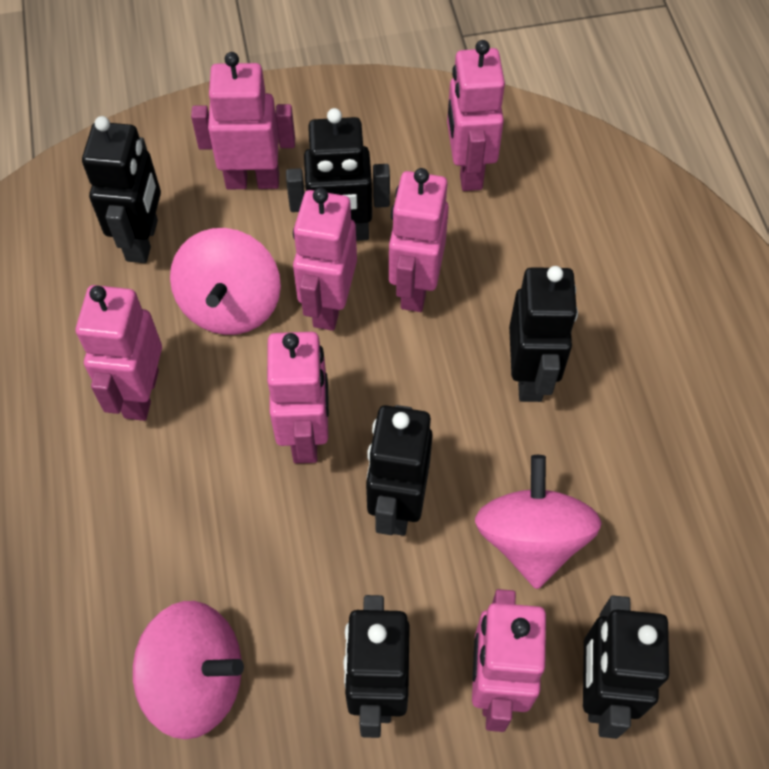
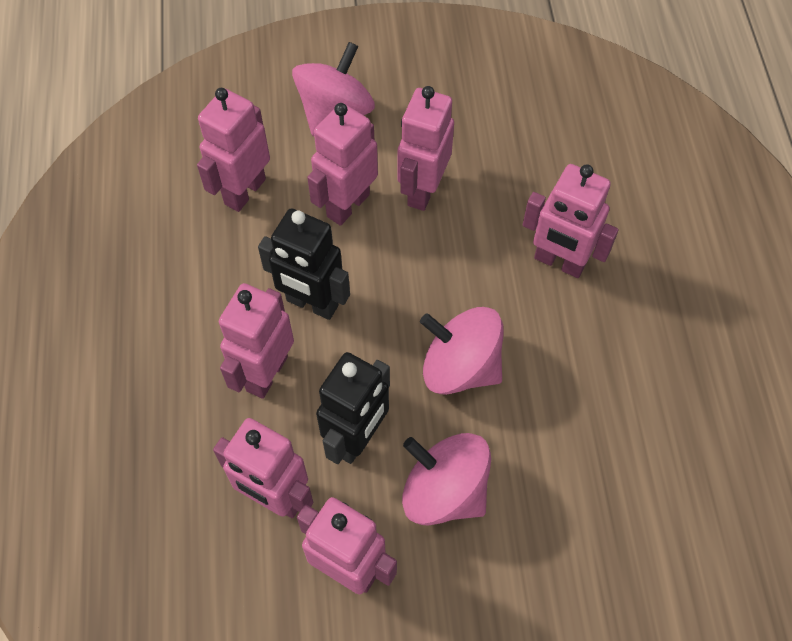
black robot: 6 -> 2

